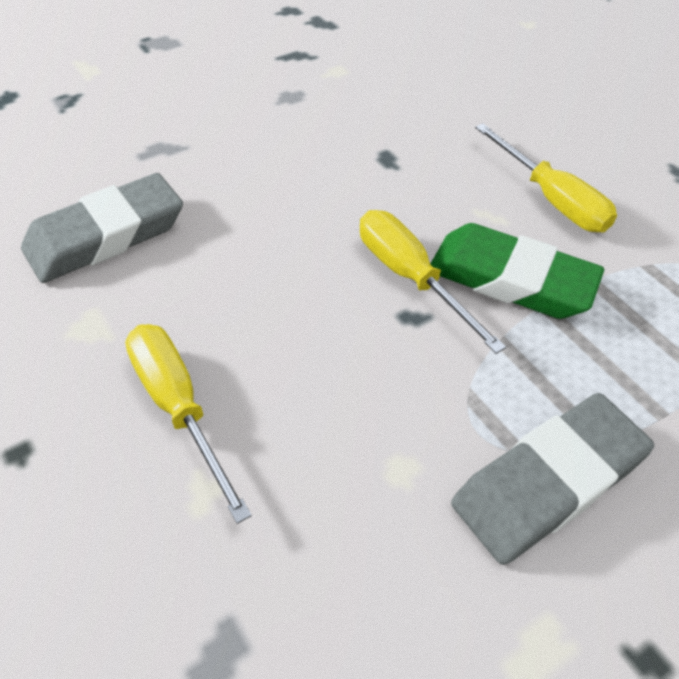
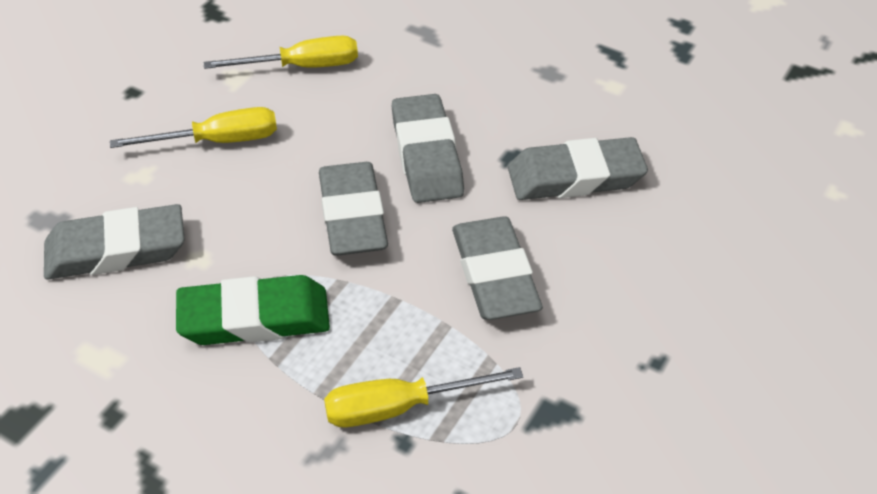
grey eraser: 2 -> 5

